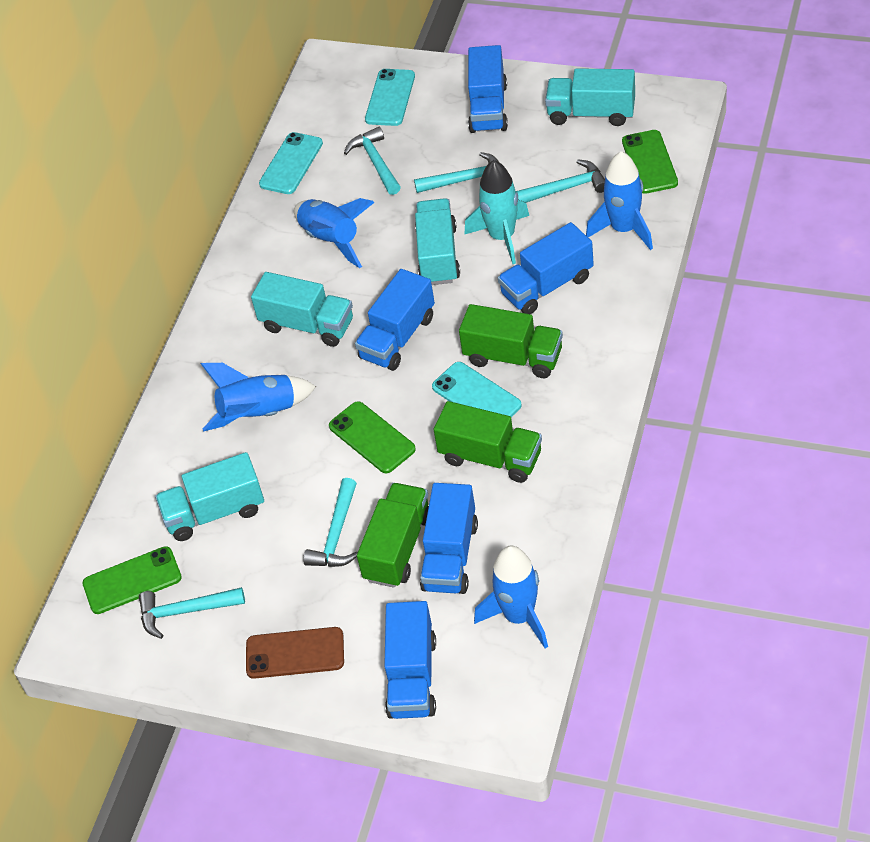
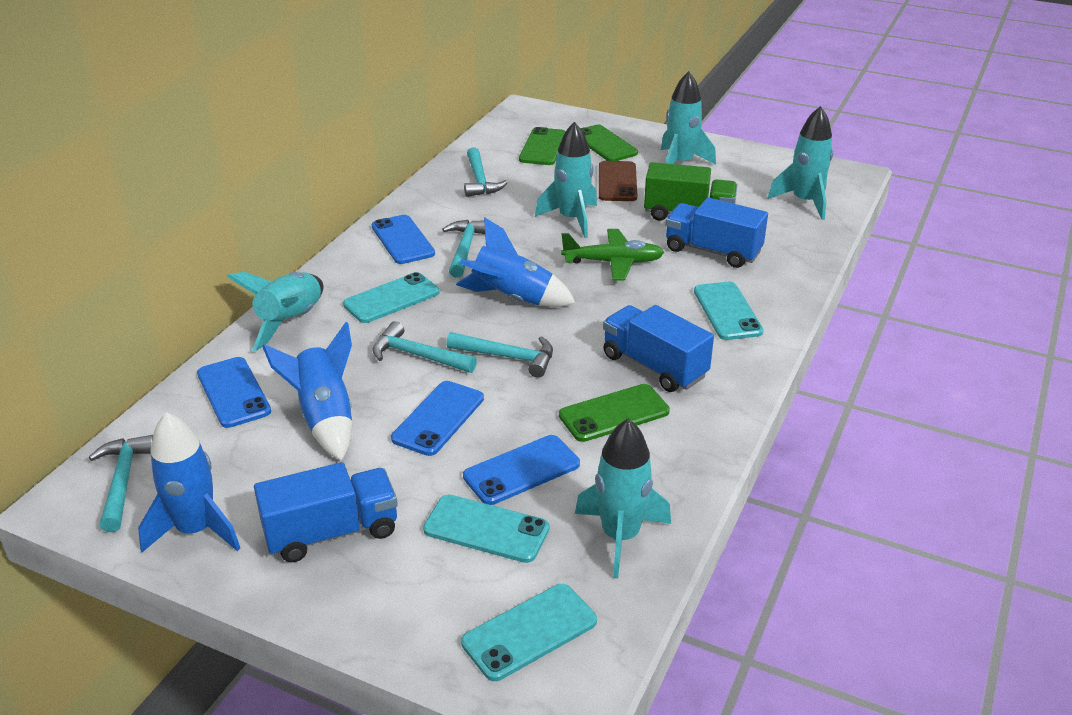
blue phone: 0 -> 4
blue rocket: 4 -> 3
blue truck: 5 -> 3
green plane: 0 -> 1
green truck: 3 -> 1
turquoise phone: 3 -> 4
turquoise rocket: 1 -> 5
turquoise truck: 4 -> 0

